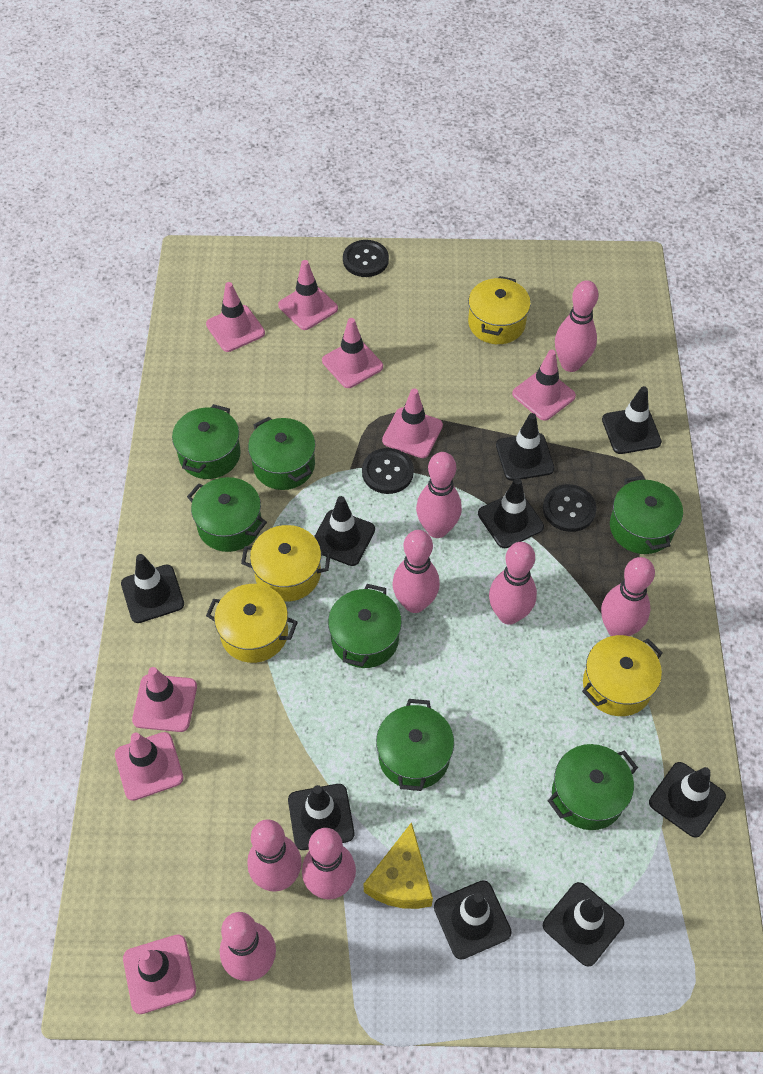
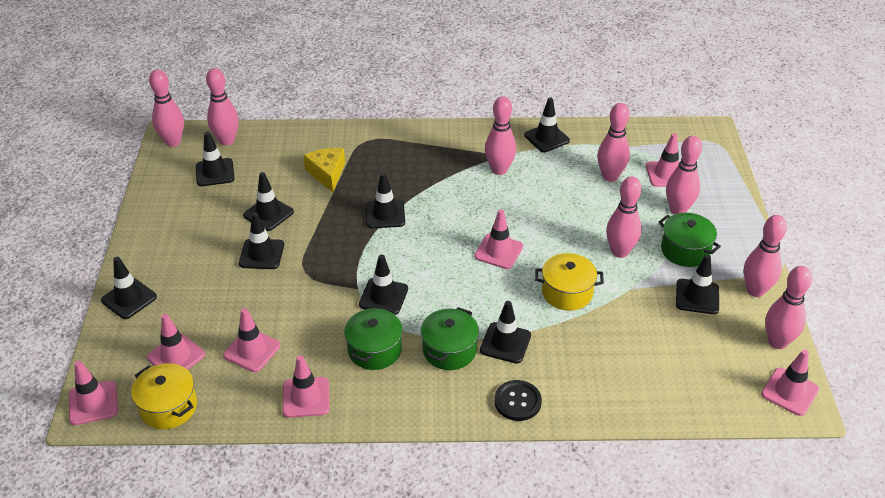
black button: 3 -> 1
green pot: 7 -> 3
pink traffic cone: 8 -> 7
yellow pot: 4 -> 2

